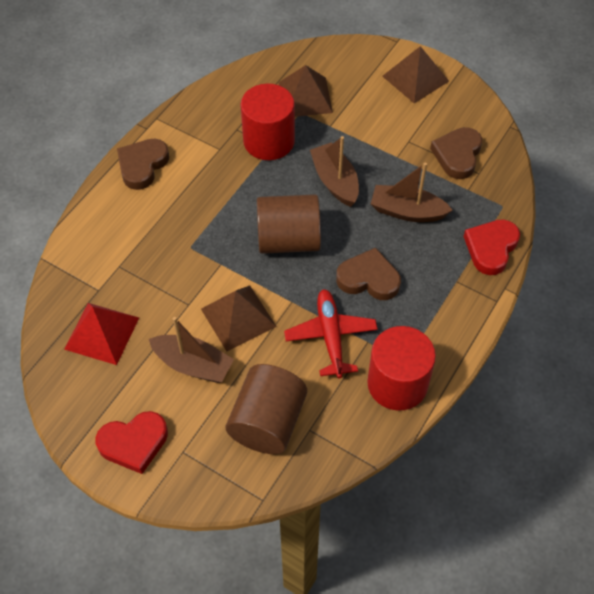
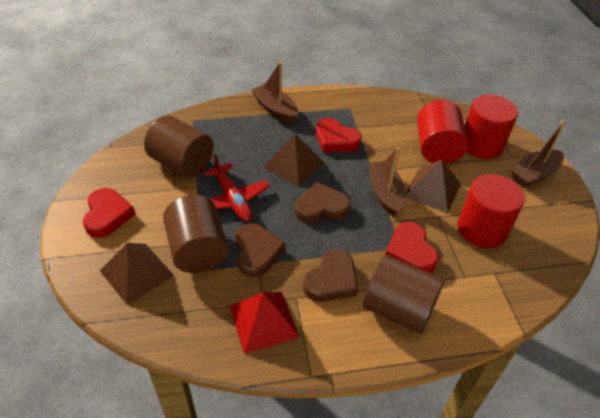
brown cylinder: 2 -> 3
red cylinder: 2 -> 3
red heart: 2 -> 3

